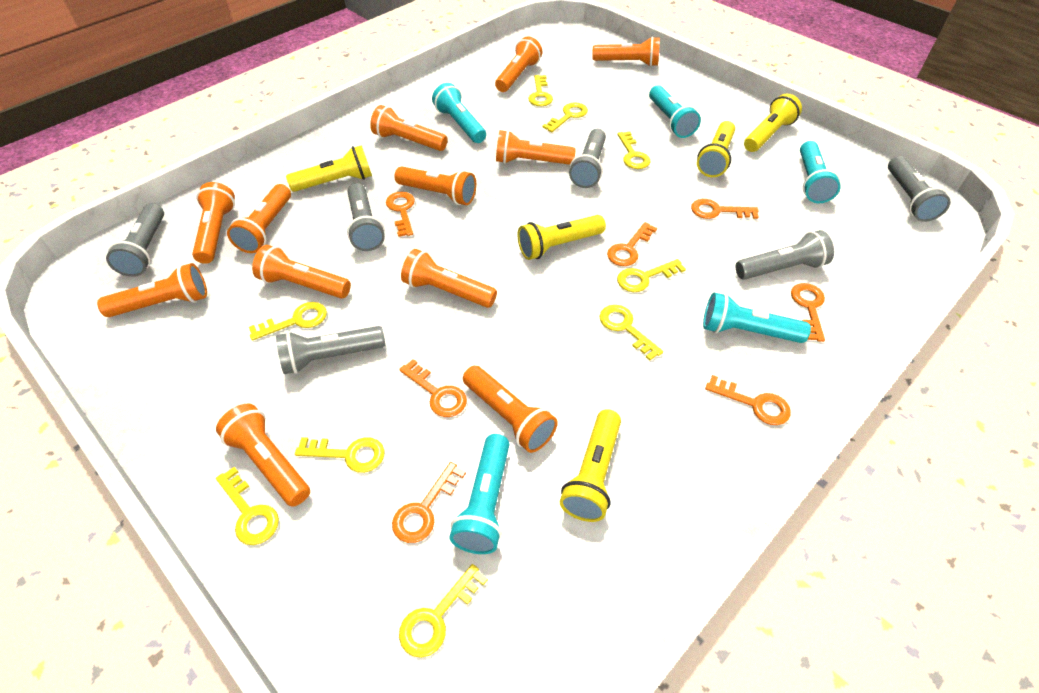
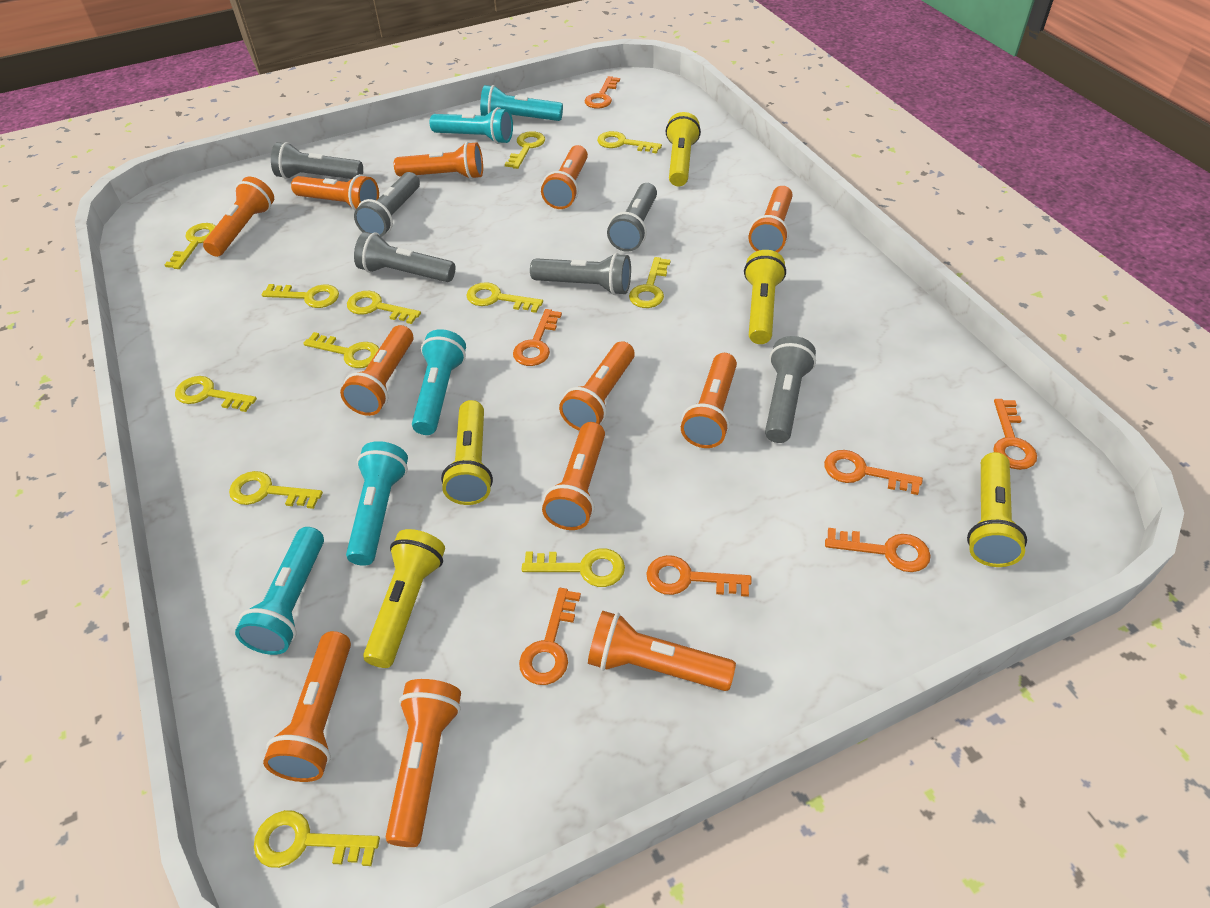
yellow key: 9 -> 12

